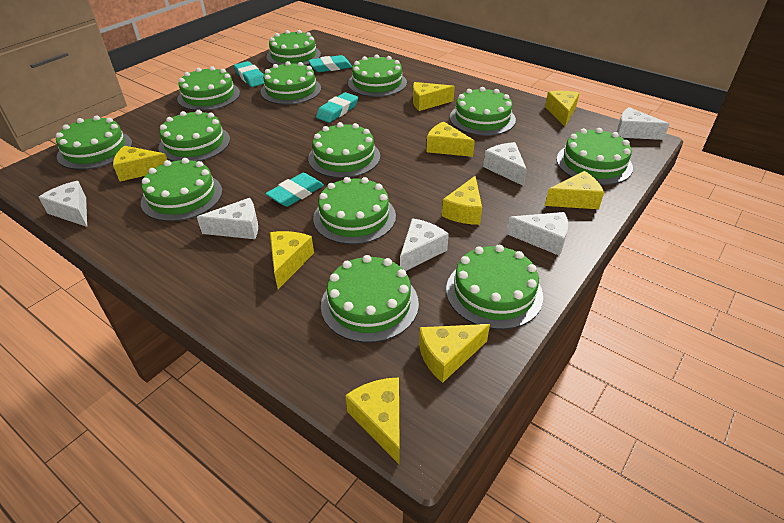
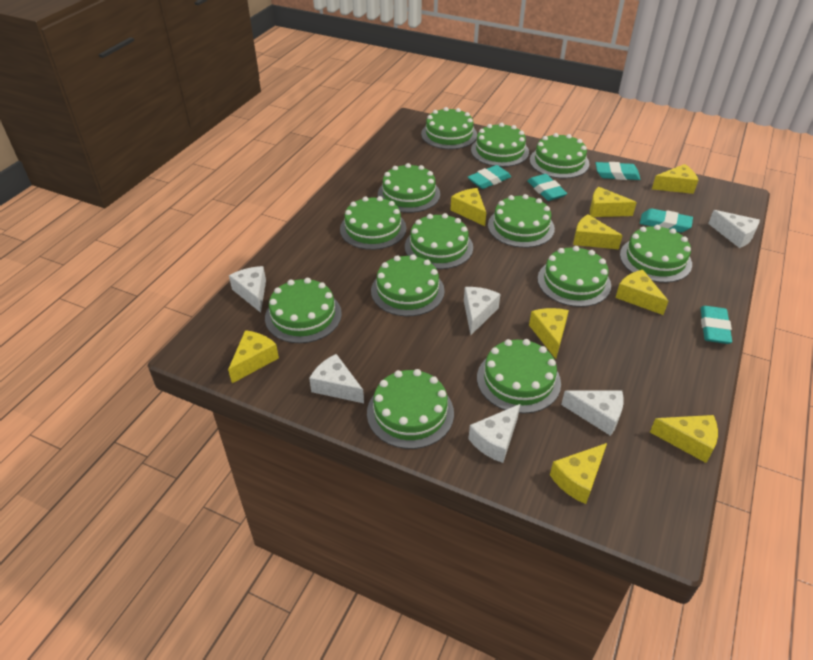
turquoise eraser: 4 -> 5

